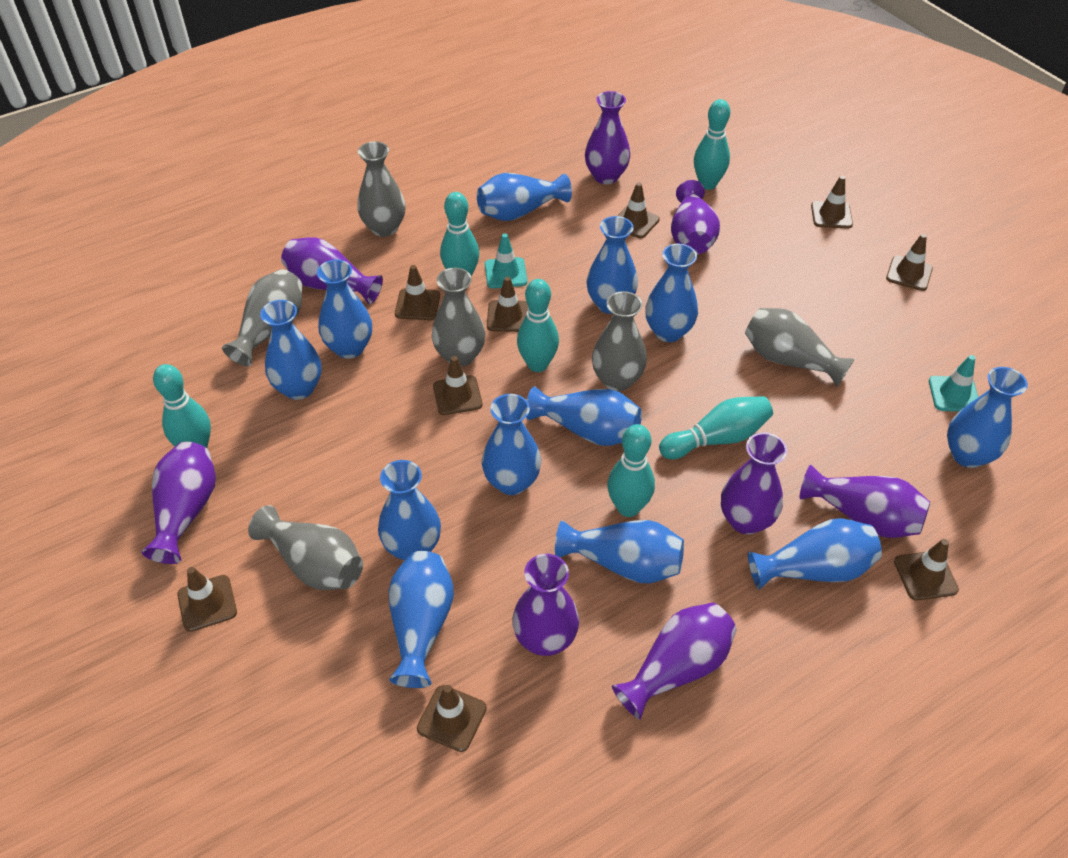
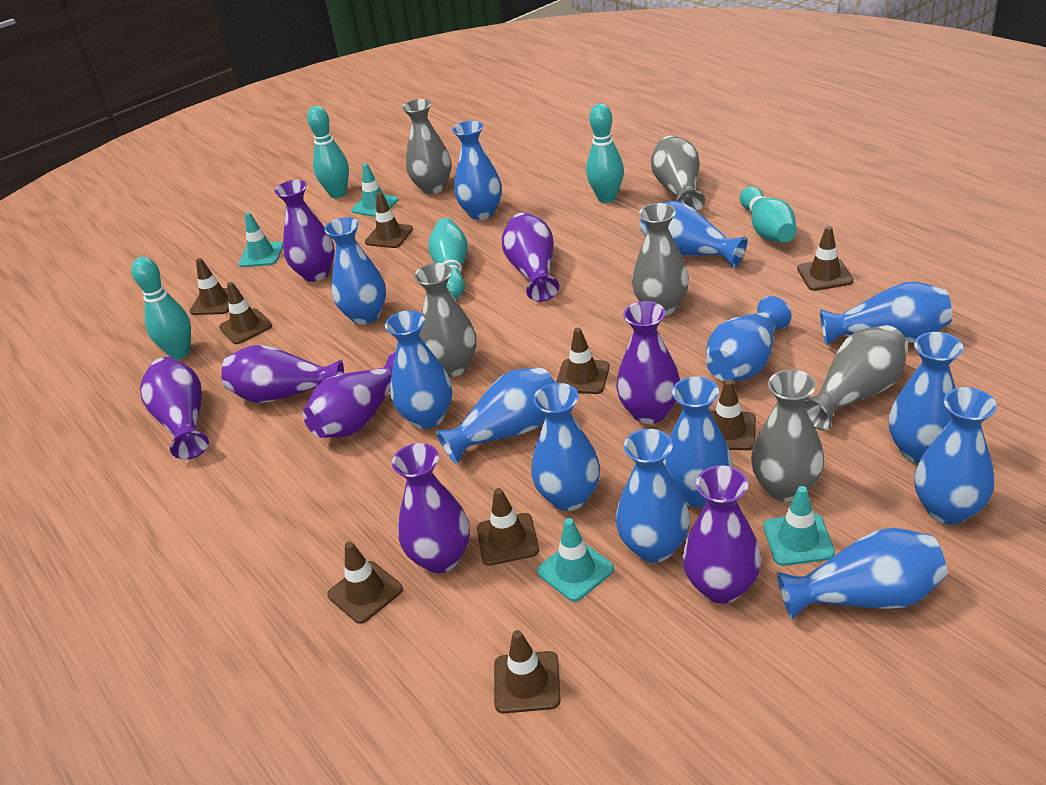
blue vase: 12 -> 13
turquoise bowling pin: 6 -> 5
turquoise traffic cone: 2 -> 4

